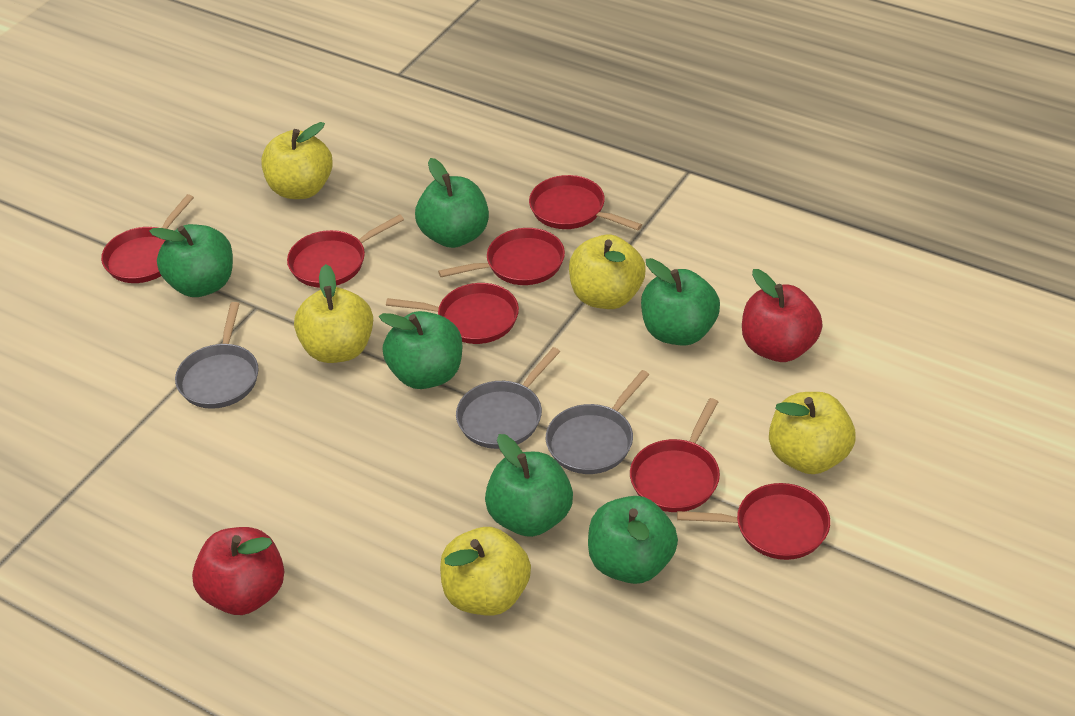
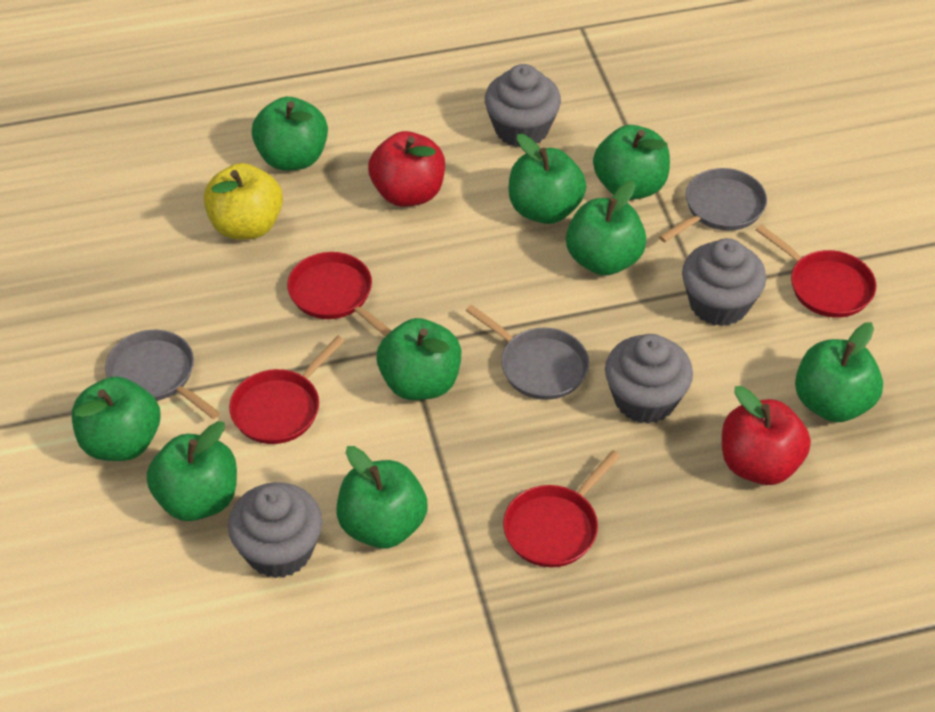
green apple: 6 -> 9
grey cupcake: 0 -> 4
red pan: 7 -> 4
yellow apple: 5 -> 1

